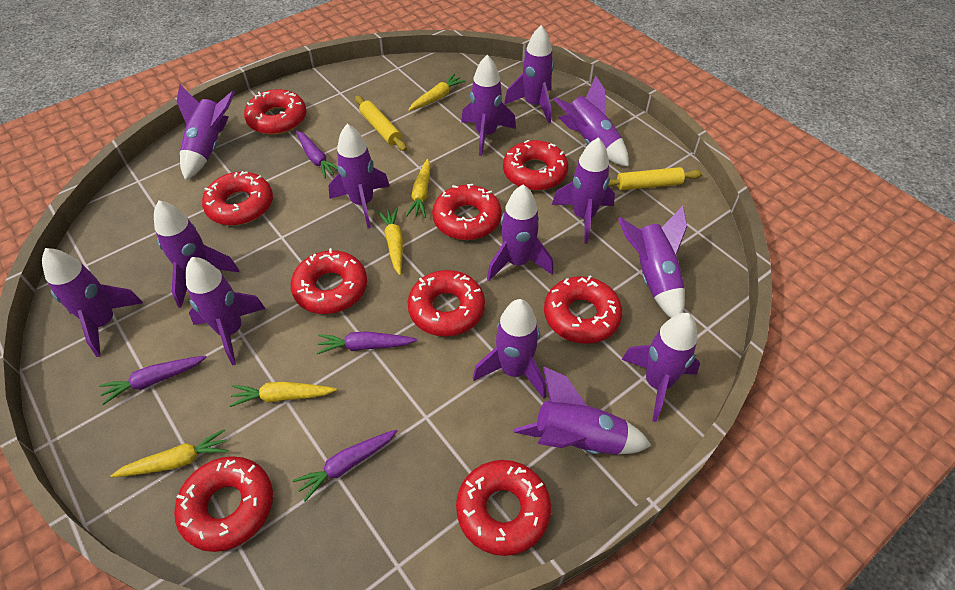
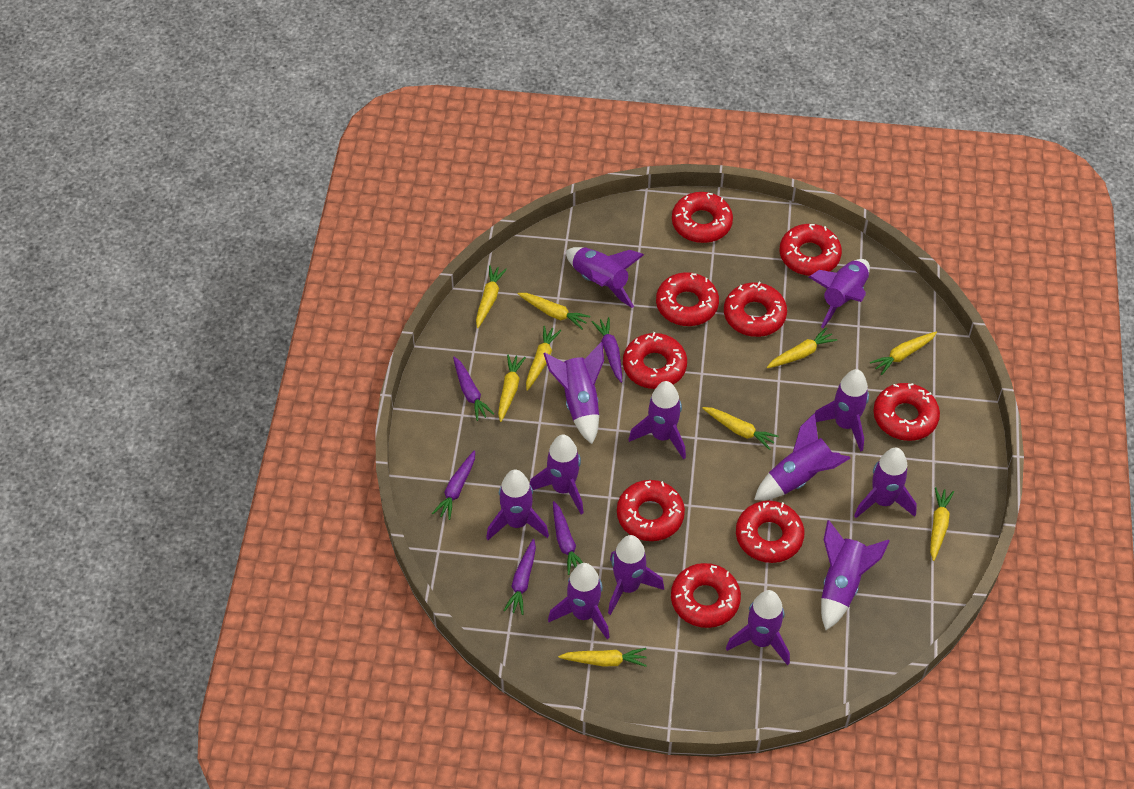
purple carrot: 4 -> 5
purple rocket: 14 -> 13
yellow carrot: 5 -> 9
yellow rolling pin: 2 -> 0

